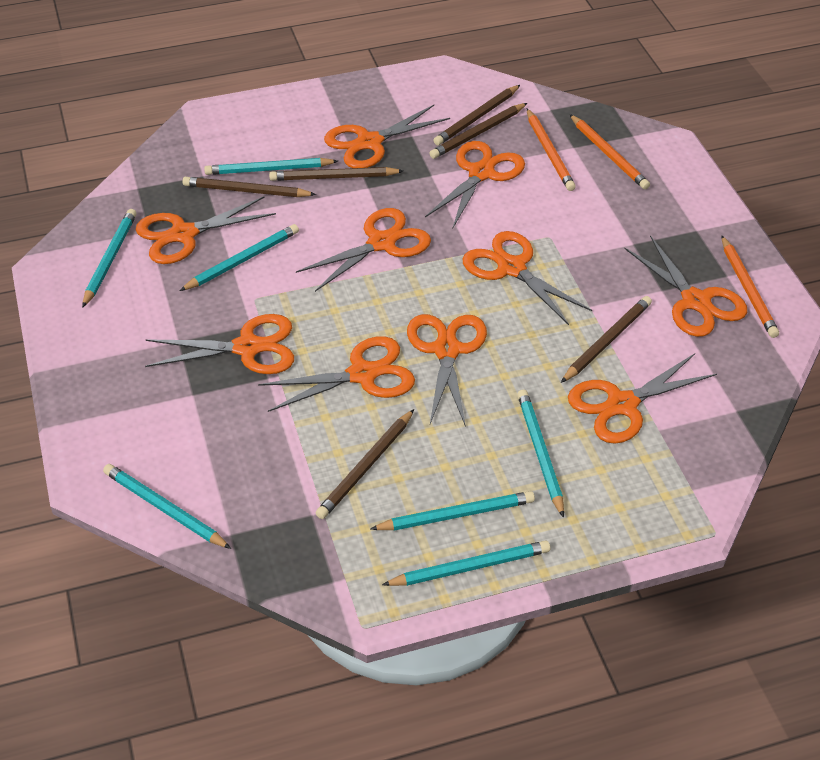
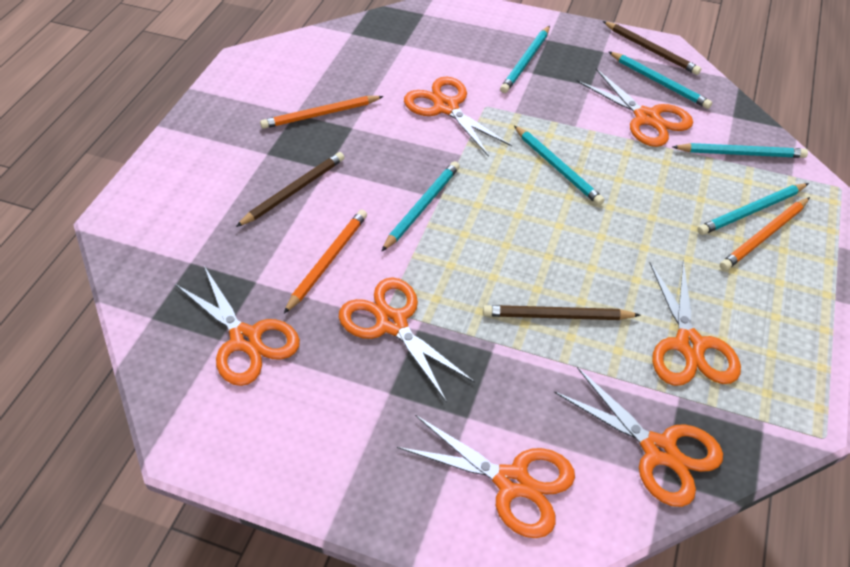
brown pencil: 6 -> 3
orange scissors: 10 -> 7
turquoise pencil: 7 -> 6

